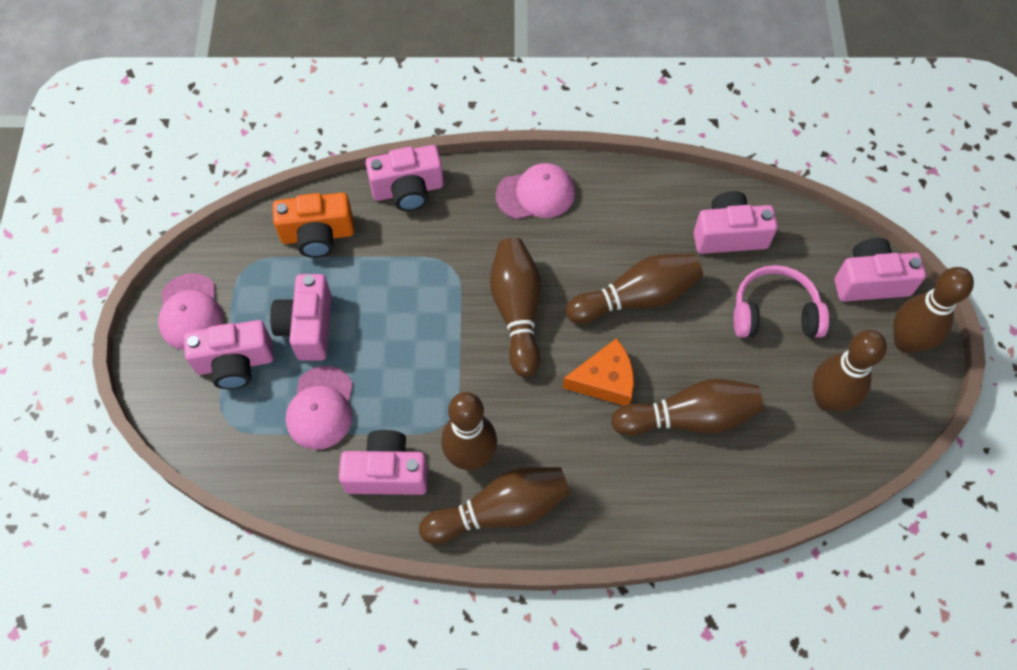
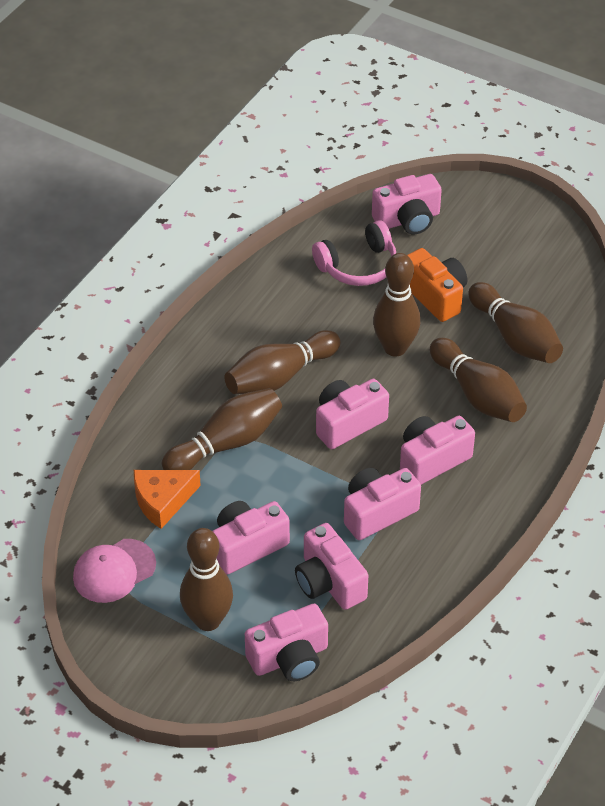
brown bowling pin: 7 -> 6
pink camera: 6 -> 7
pink cap: 3 -> 1

